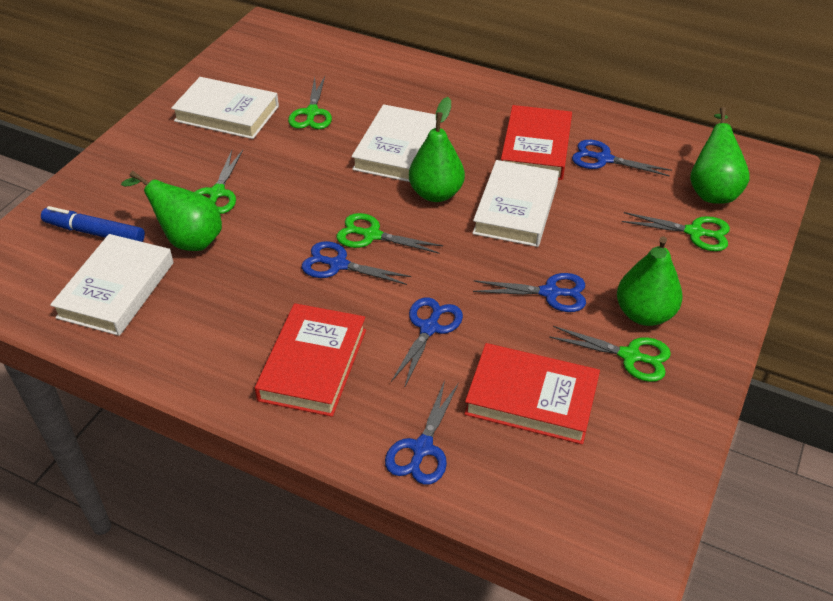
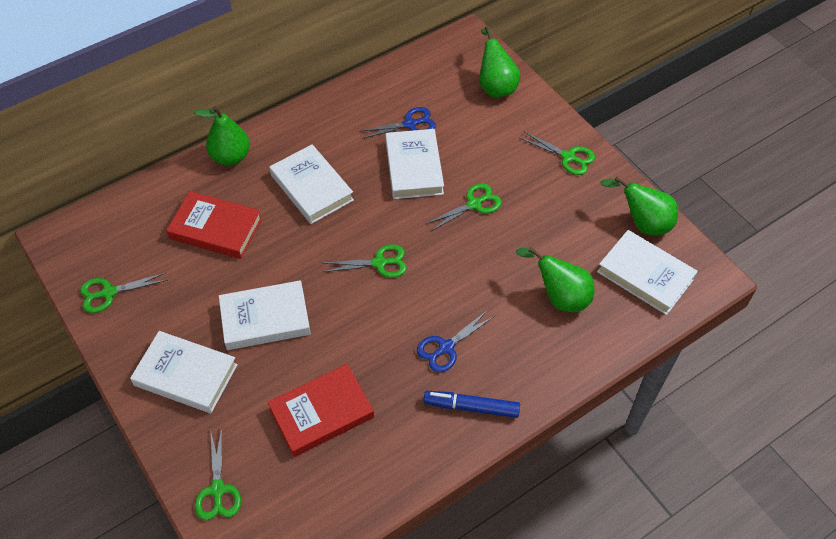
blue scissors: 5 -> 2
red book: 3 -> 2
white book: 4 -> 5

